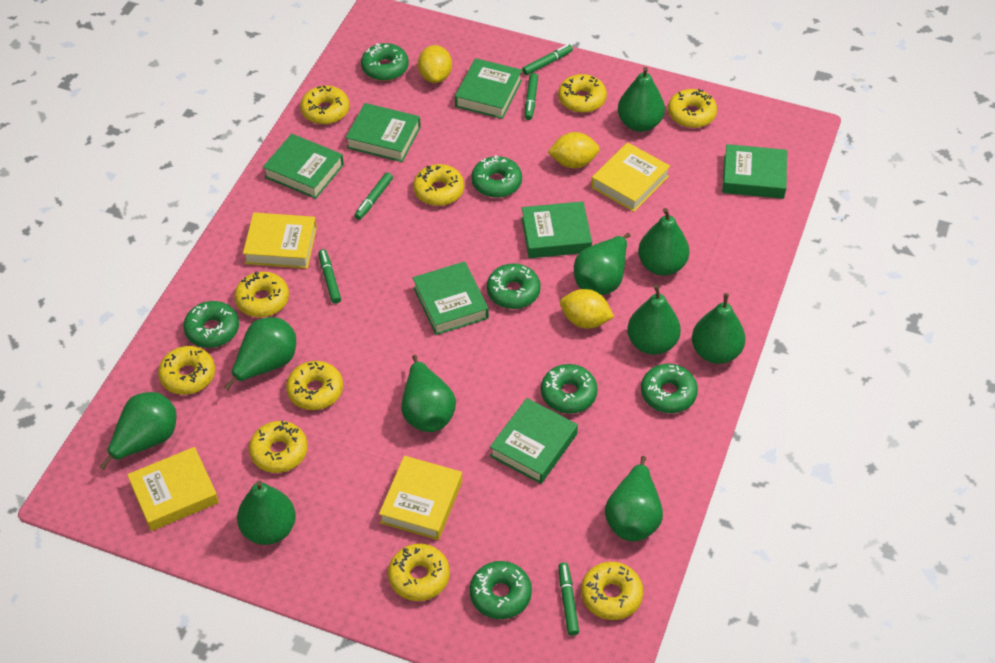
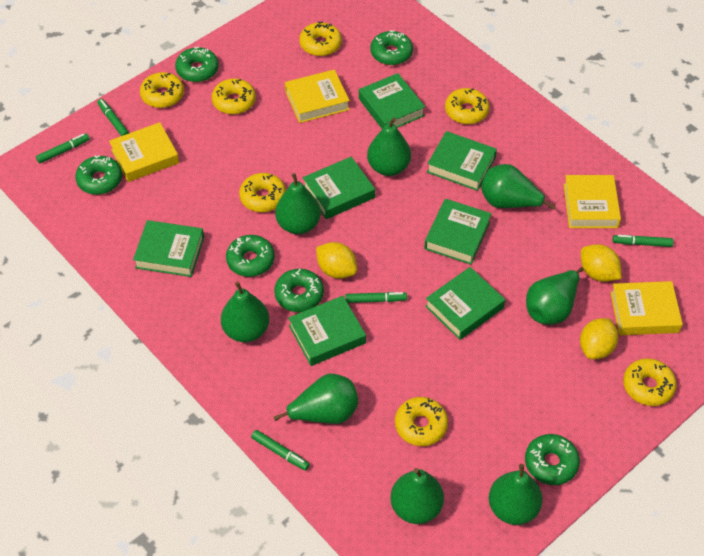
green donut: 7 -> 6
green pear: 10 -> 8
yellow donut: 10 -> 7

